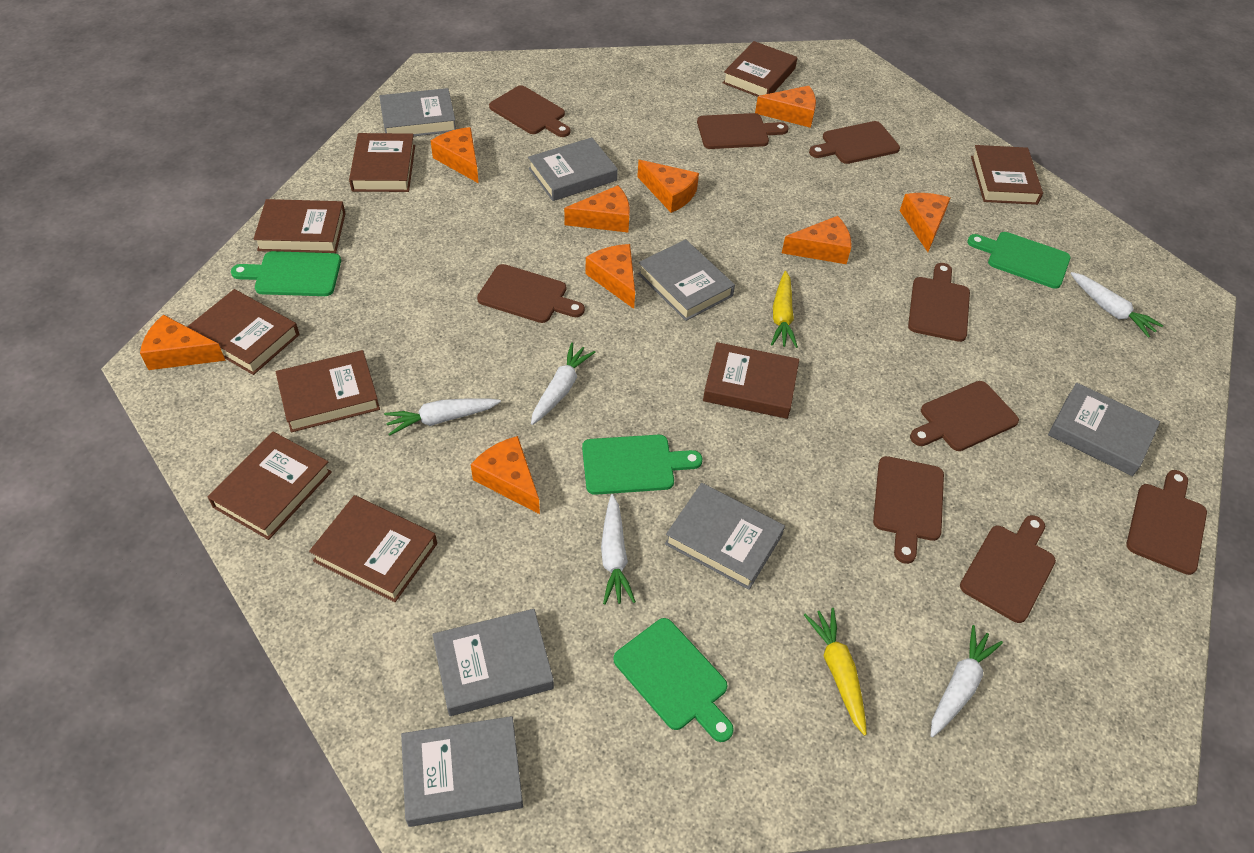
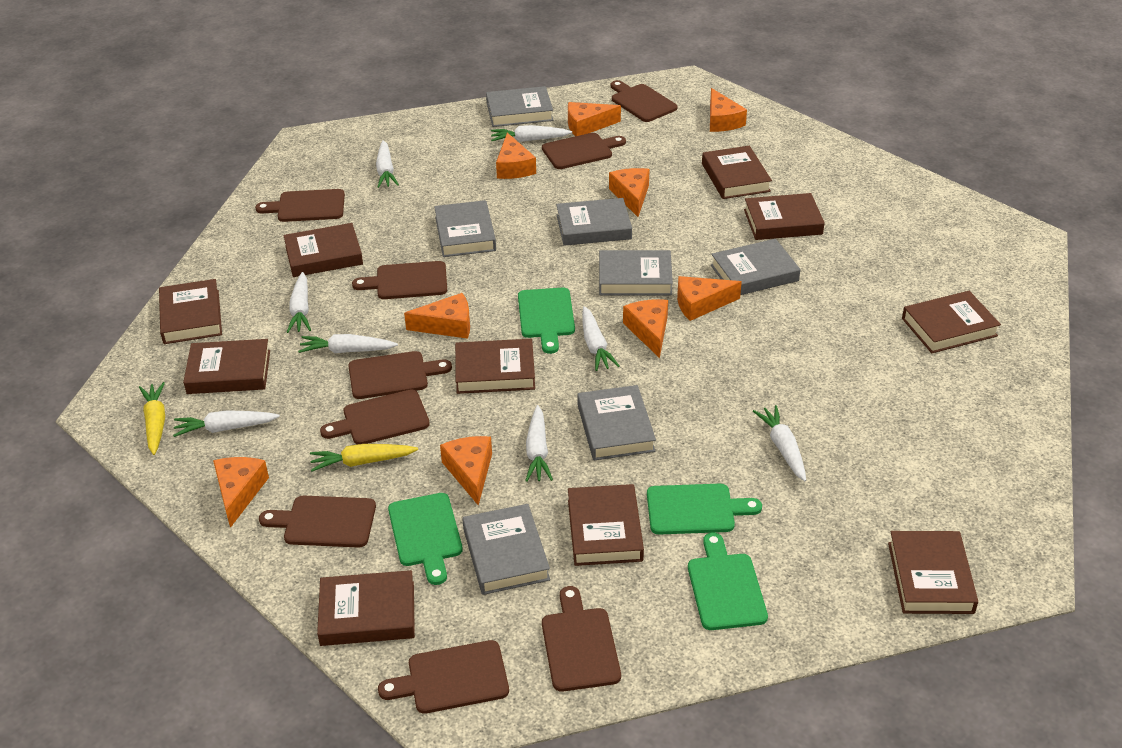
brown book: 9 -> 10
white carrot: 5 -> 8

